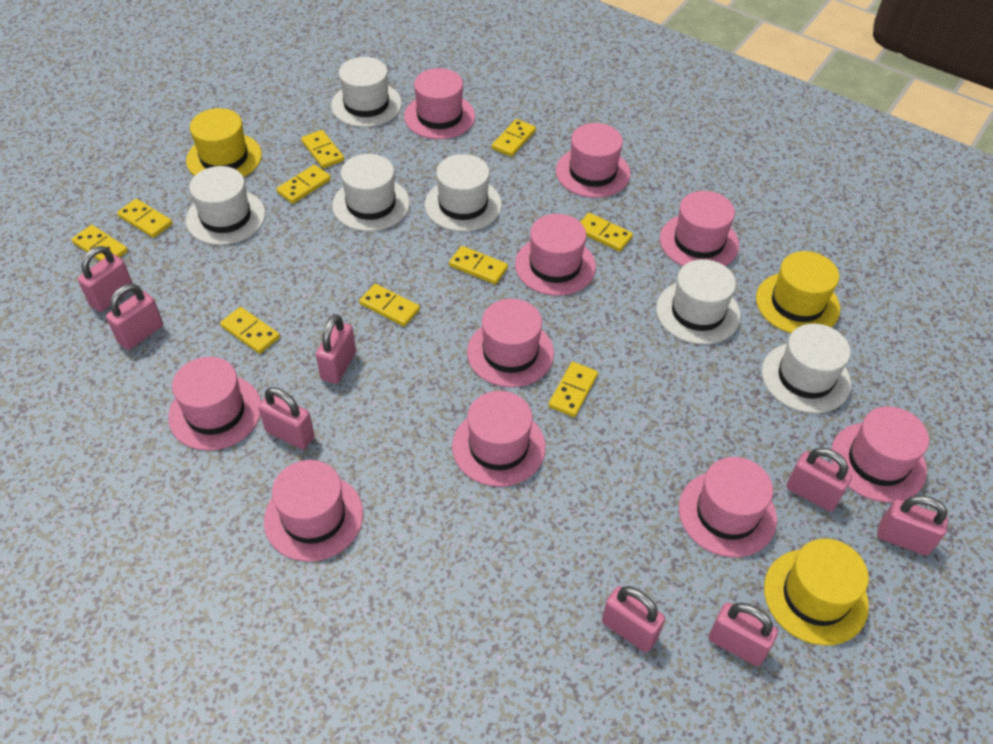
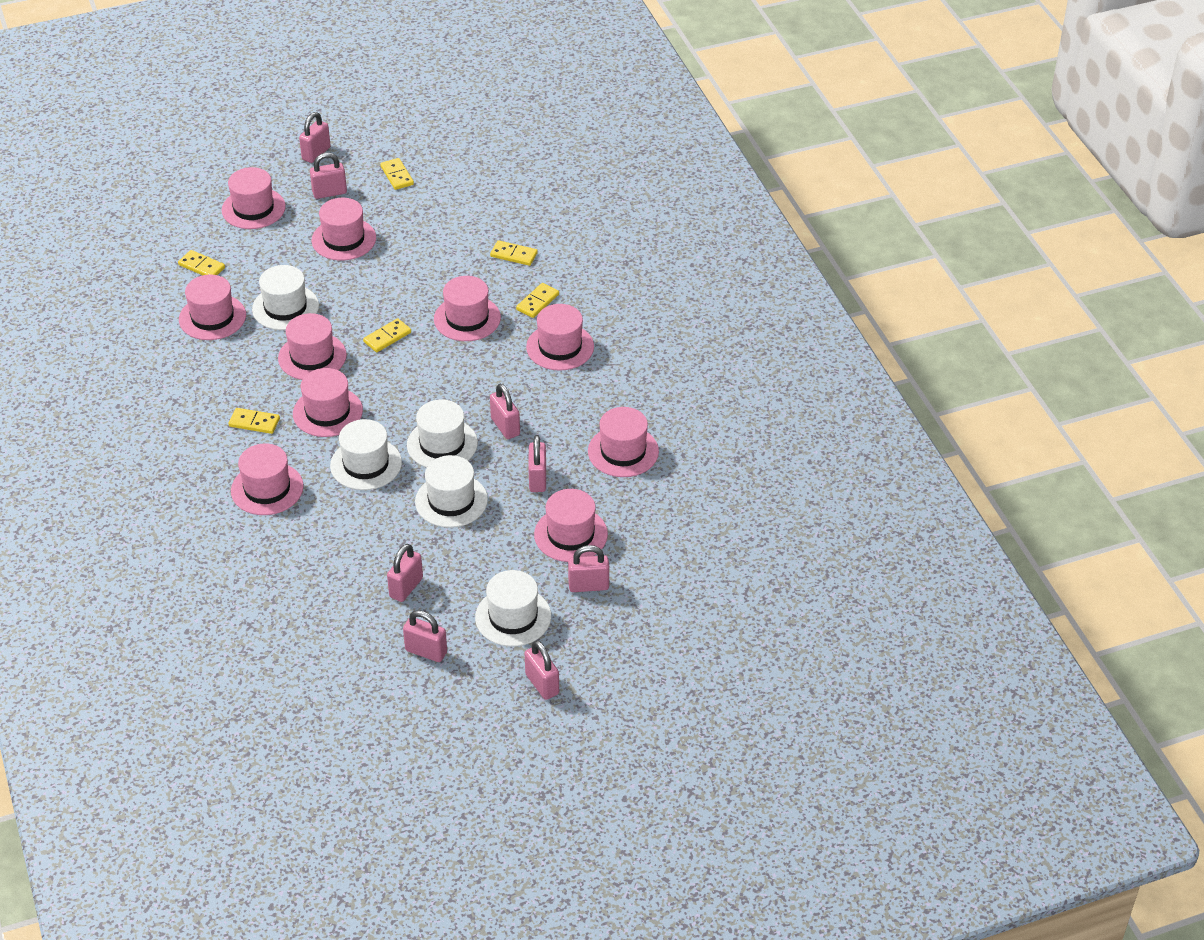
white hat: 6 -> 5
yellow domino: 10 -> 6
yellow hat: 3 -> 0

